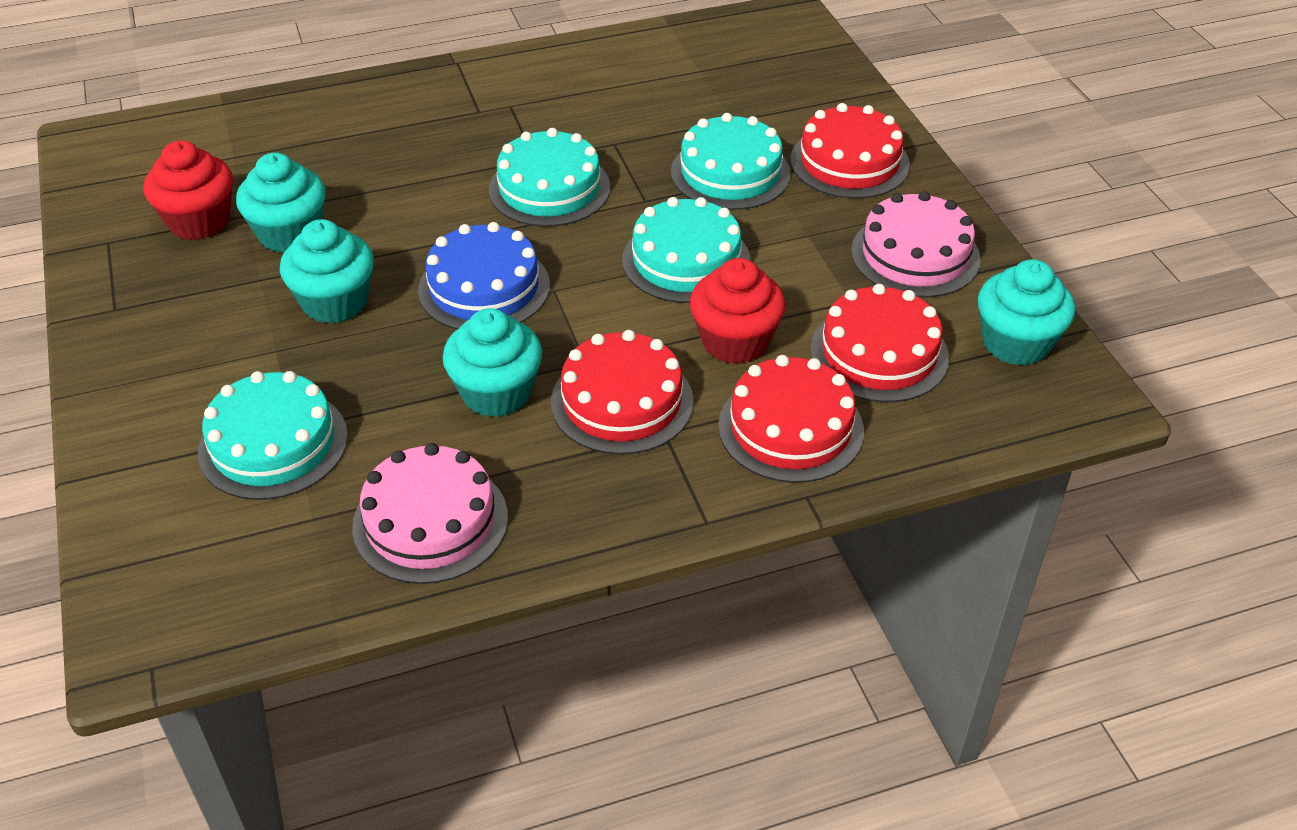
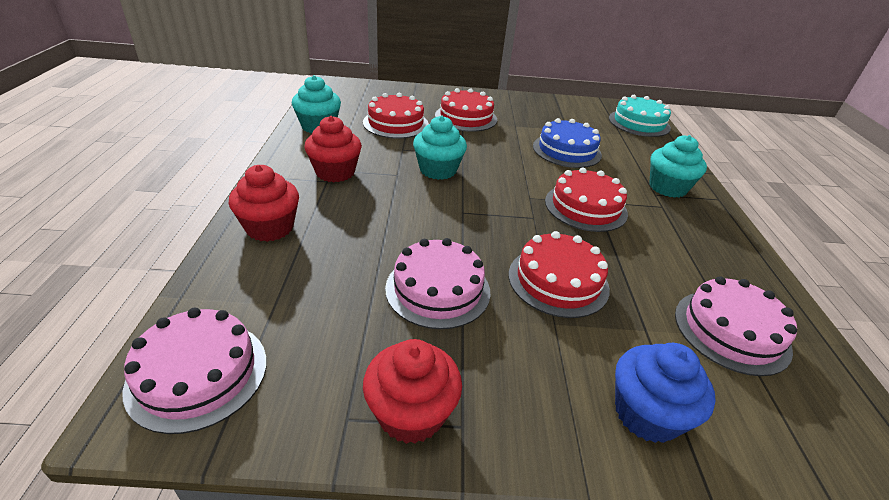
blue cupcake: 0 -> 1
pink cake: 2 -> 3
red cupcake: 2 -> 3
turquoise cake: 4 -> 1
turquoise cupcake: 4 -> 3

